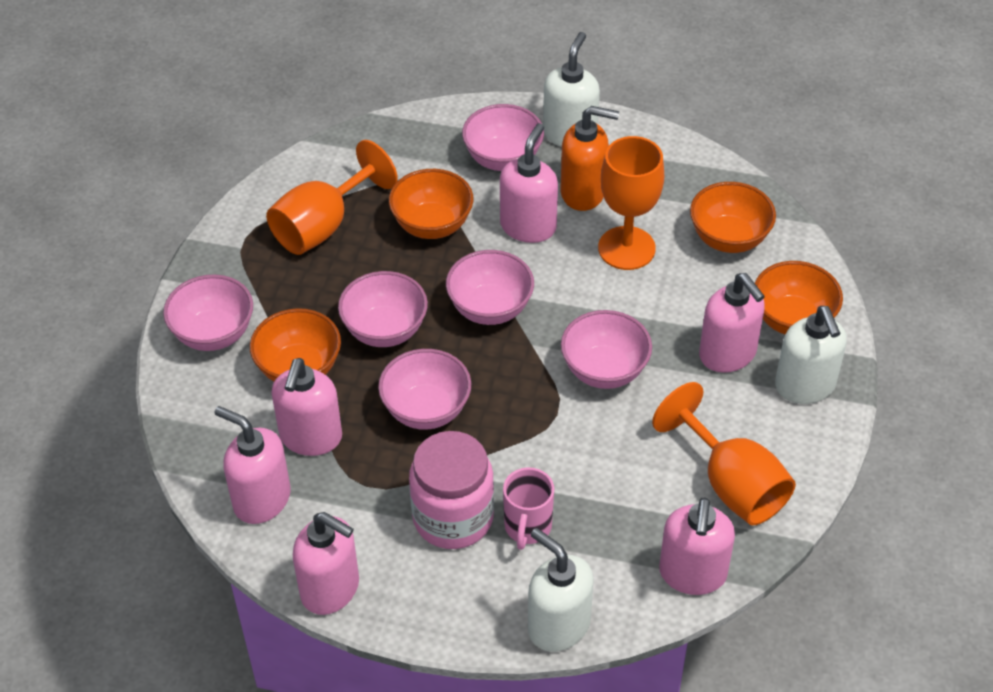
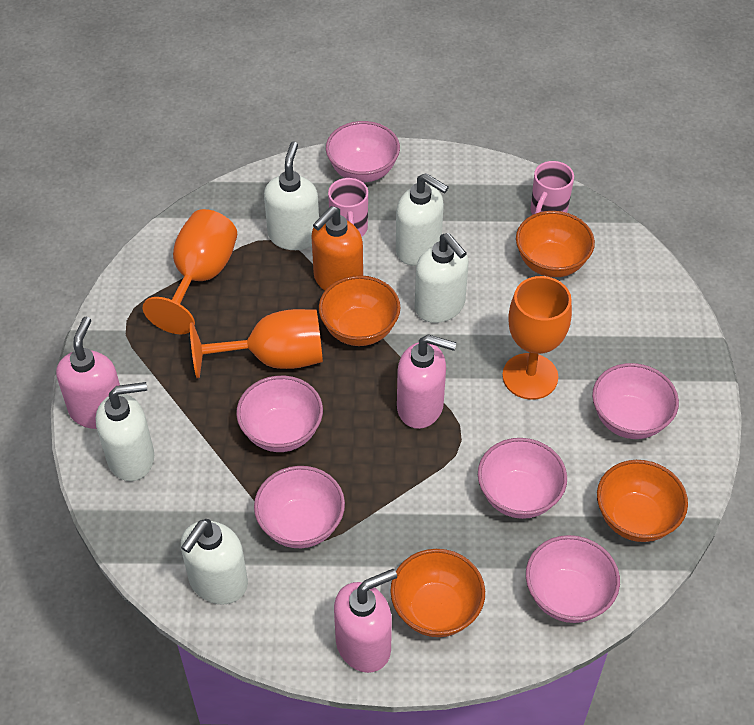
pink jar: 1 -> 0
pink mug: 1 -> 2
pink soap dispenser: 6 -> 3
white soap dispenser: 3 -> 5

